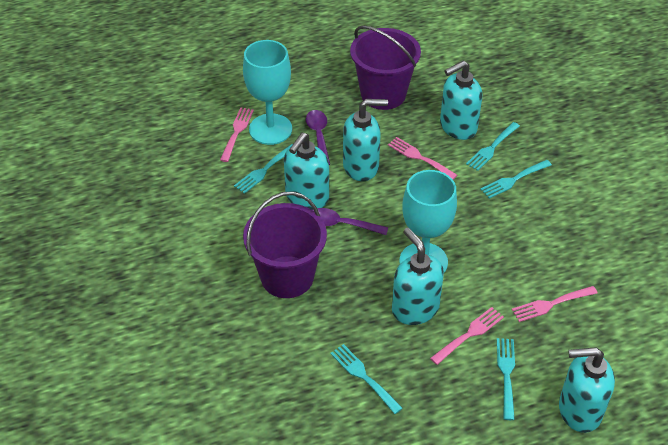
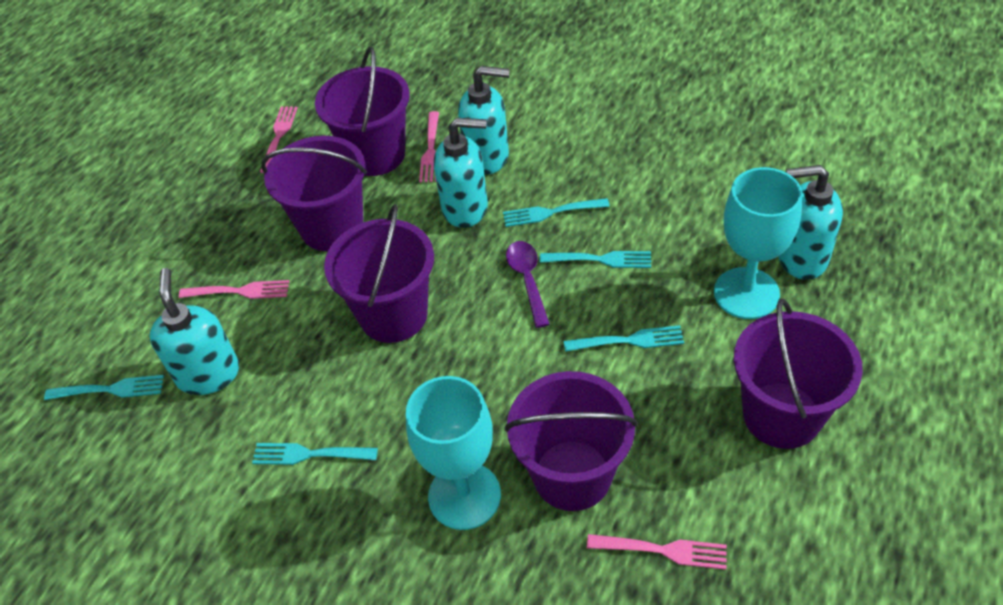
purple bucket: 2 -> 5
purple spoon: 2 -> 1
turquoise soap dispenser: 5 -> 4

